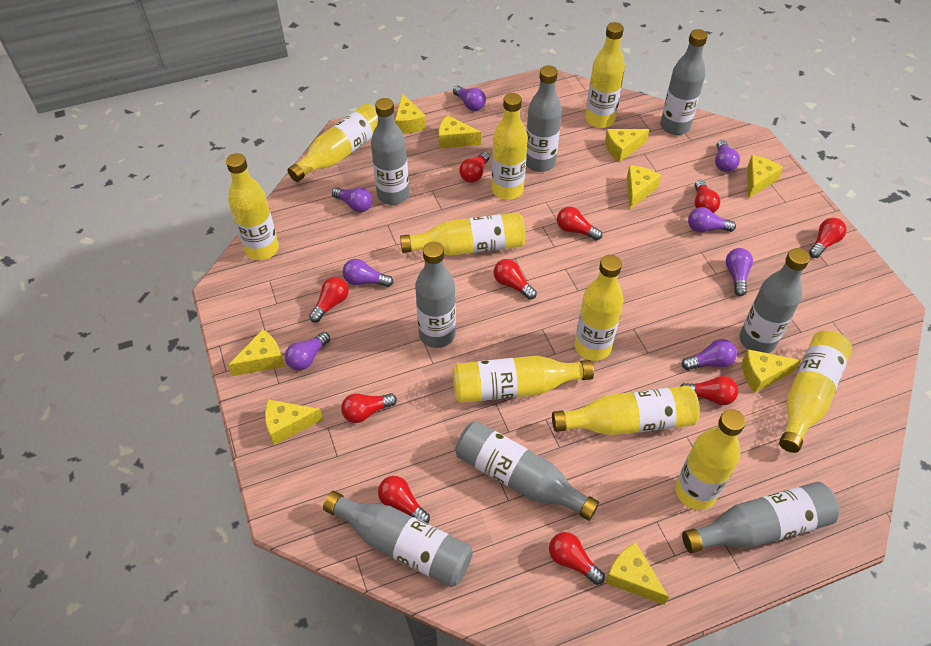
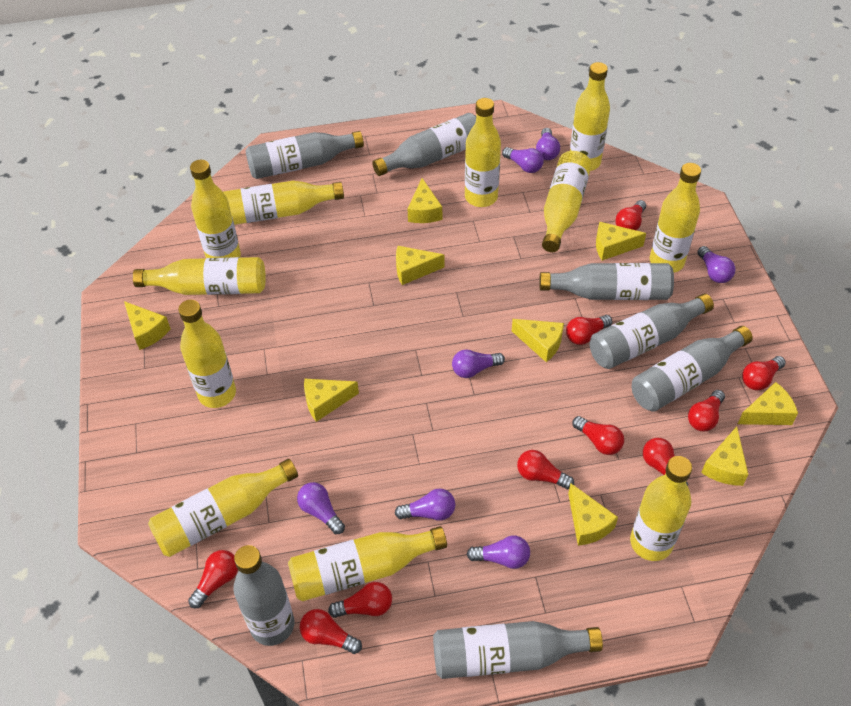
grey bottle: 8 -> 7
purple light bulb: 8 -> 7
yellow bottle: 10 -> 11

